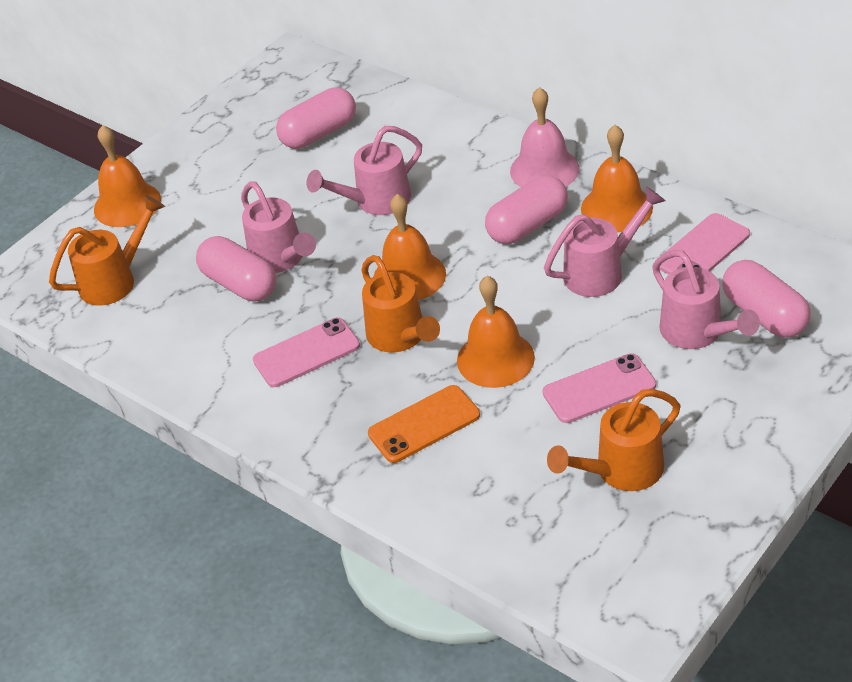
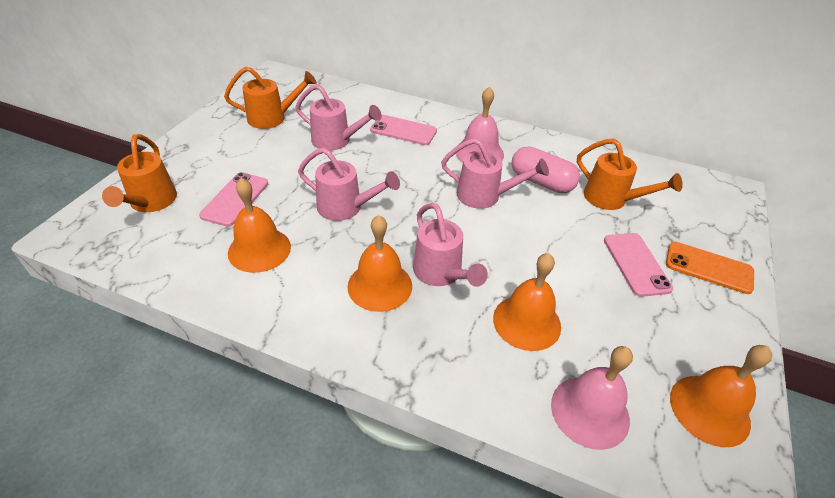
pink bell: 1 -> 2
pink capsule: 4 -> 1

